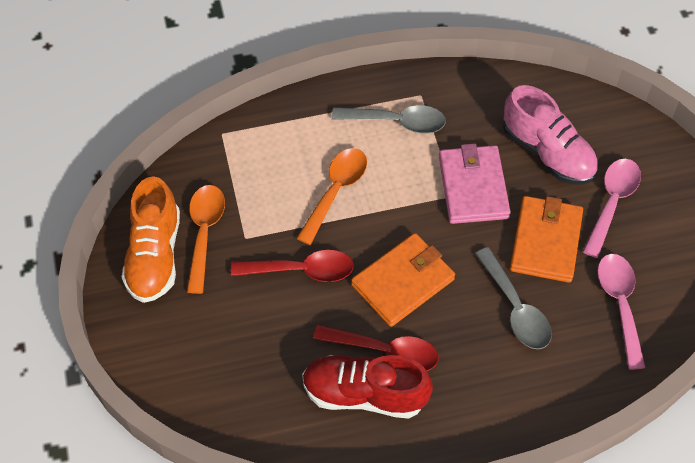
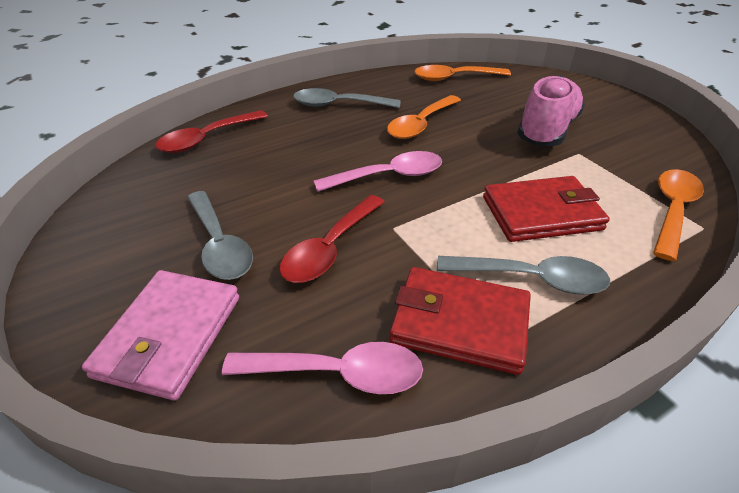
grey spoon: 2 -> 3
orange shoe: 1 -> 0
orange spoon: 2 -> 3
orange wallet: 2 -> 0
red shoe: 1 -> 0
red wallet: 0 -> 2

